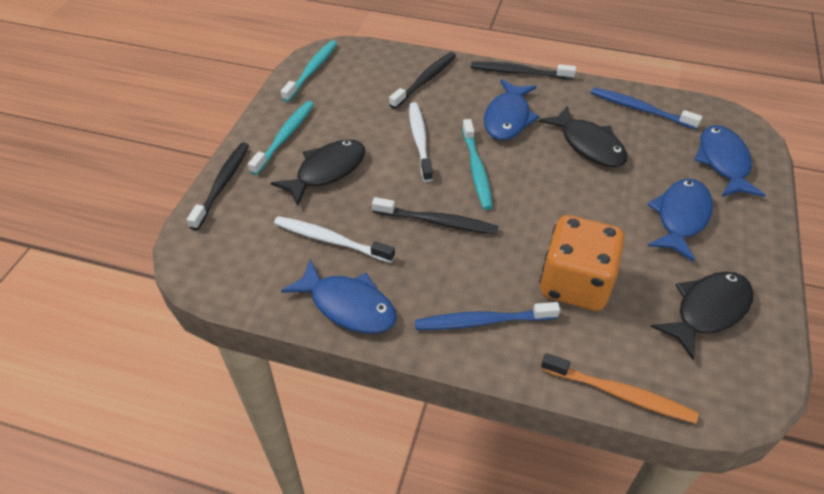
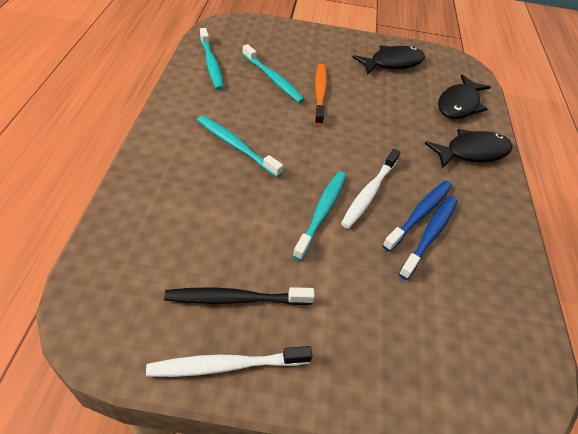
black toothbrush: 4 -> 1
blue fish: 4 -> 0
orange dice: 1 -> 0
turquoise toothbrush: 3 -> 4

